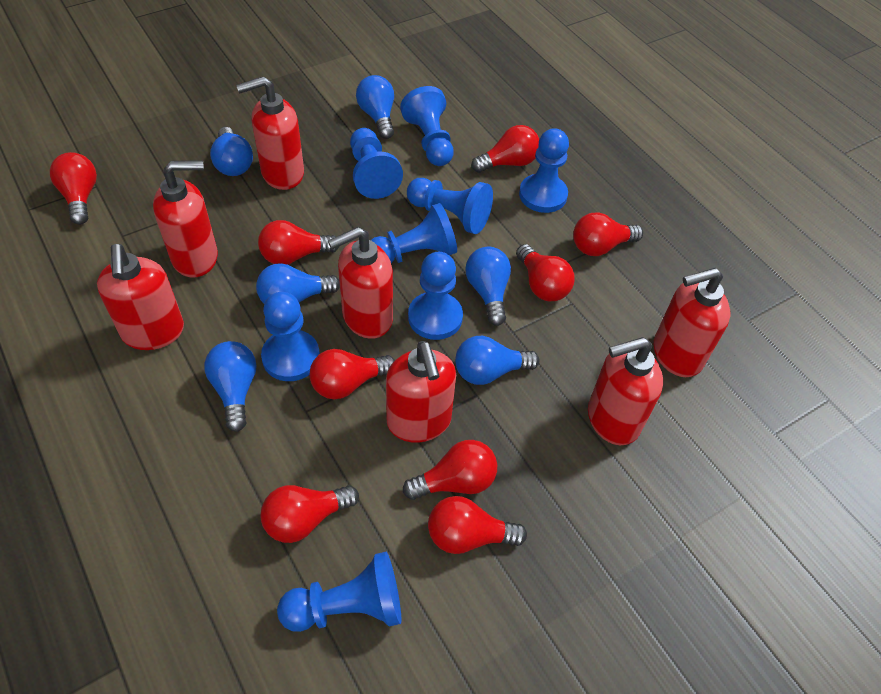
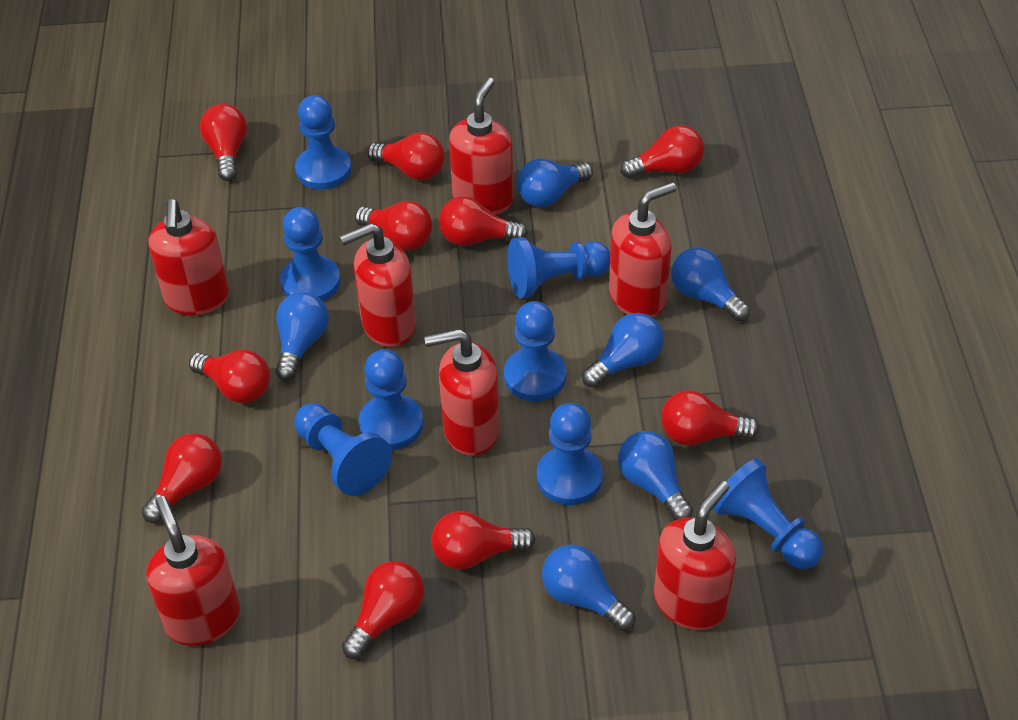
red light bulb: 9 -> 10

